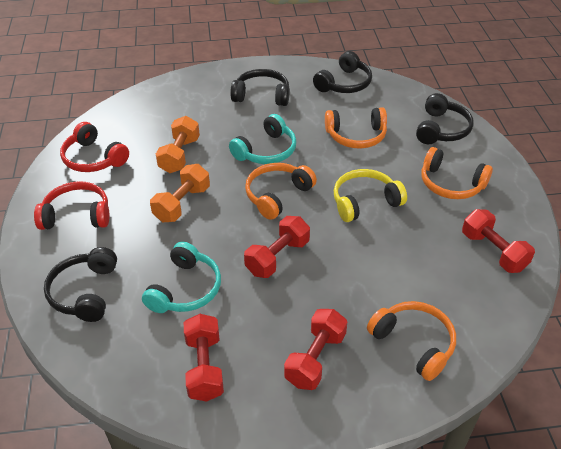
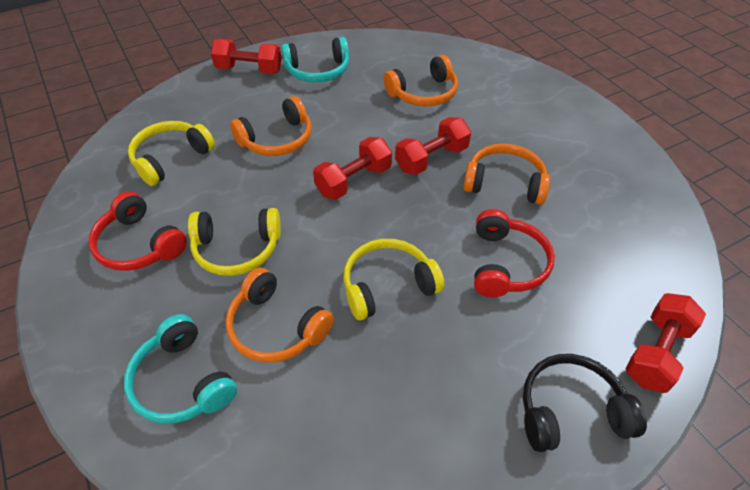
black headphones: 4 -> 1
orange dumbbell: 2 -> 0
yellow headphones: 1 -> 3

